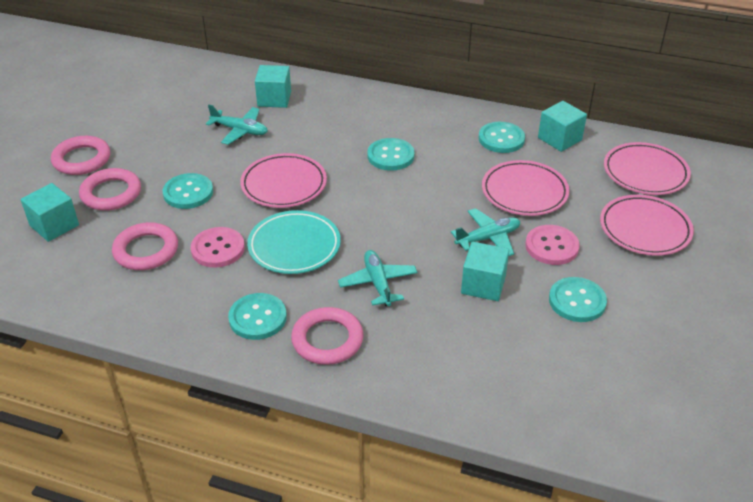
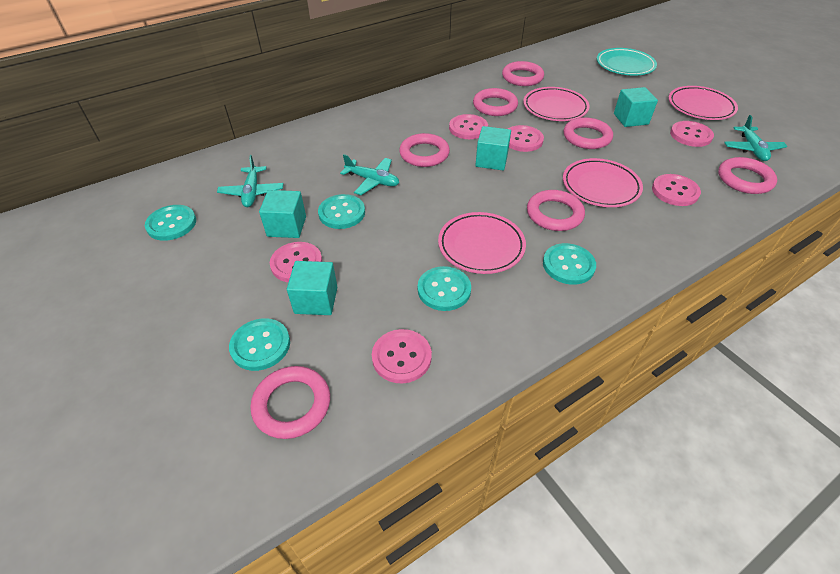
pink button: 2 -> 6
pink ring: 4 -> 7

